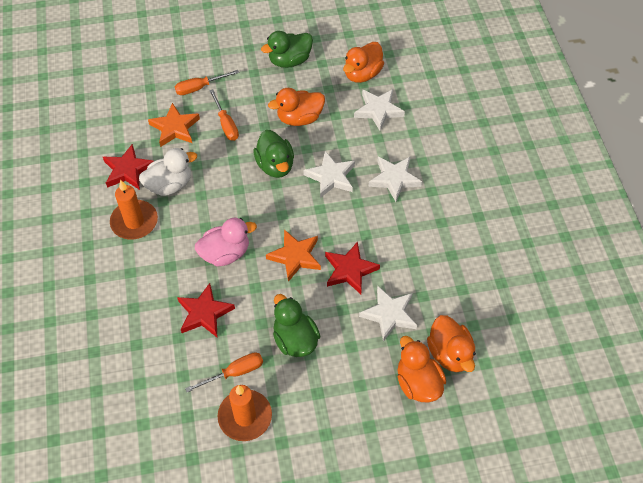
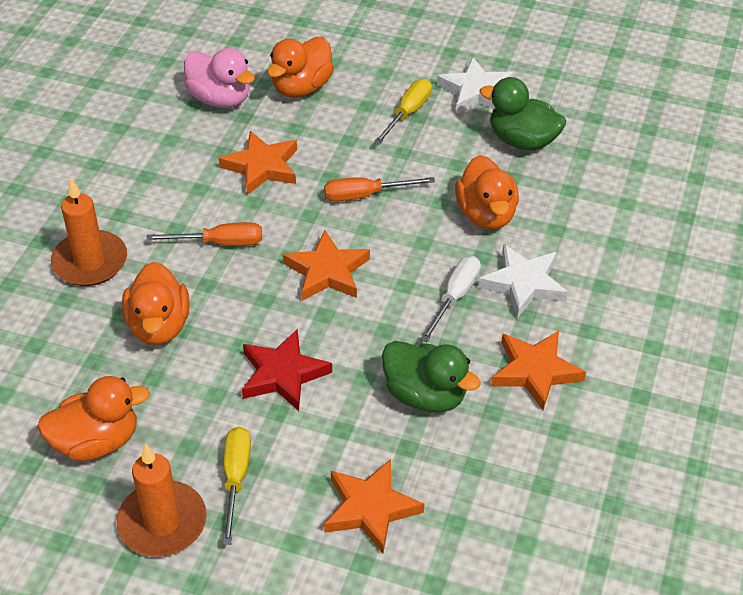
green duck: 3 -> 2
orange screwdriver: 3 -> 2
orange star: 2 -> 4
red star: 3 -> 1
white duck: 1 -> 0
white screwdriver: 0 -> 1
white star: 4 -> 2
yellow screwdriver: 0 -> 2

